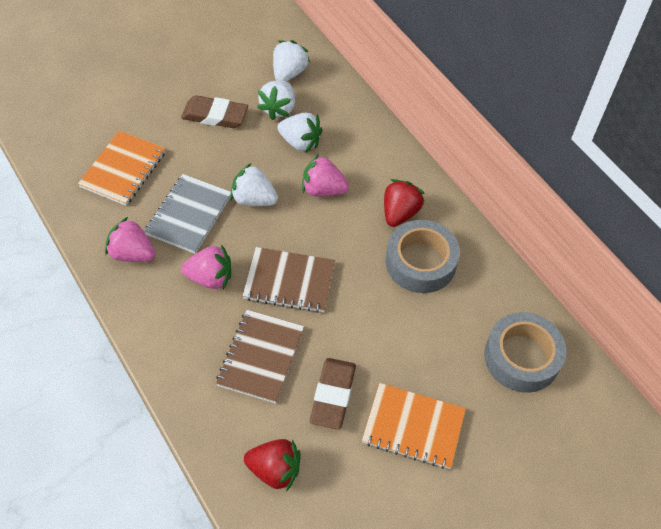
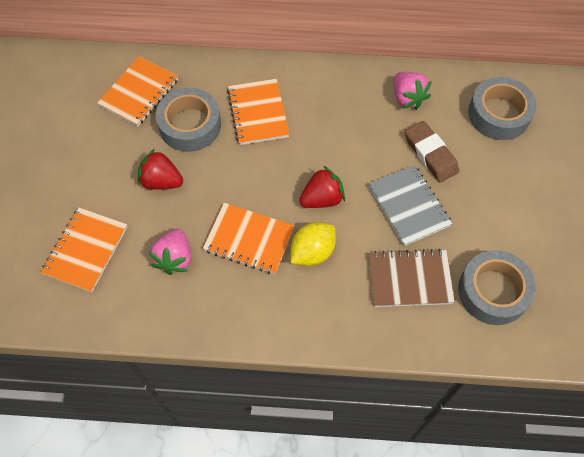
brown eraser: 2 -> 1
brown notebook: 2 -> 1
grey tape: 2 -> 3
orange notebook: 2 -> 4
pink strawberry: 3 -> 2
white strawberry: 4 -> 0
yellow lemon: 0 -> 1

